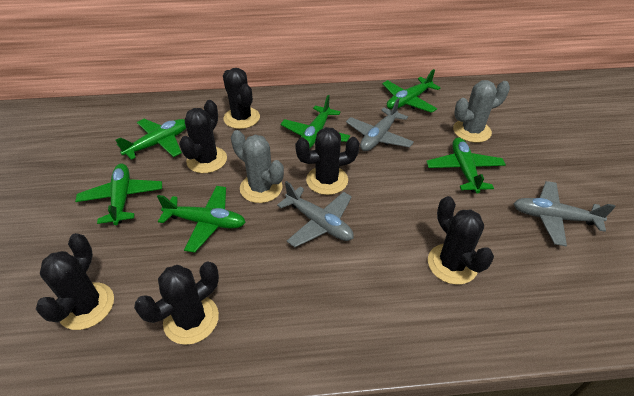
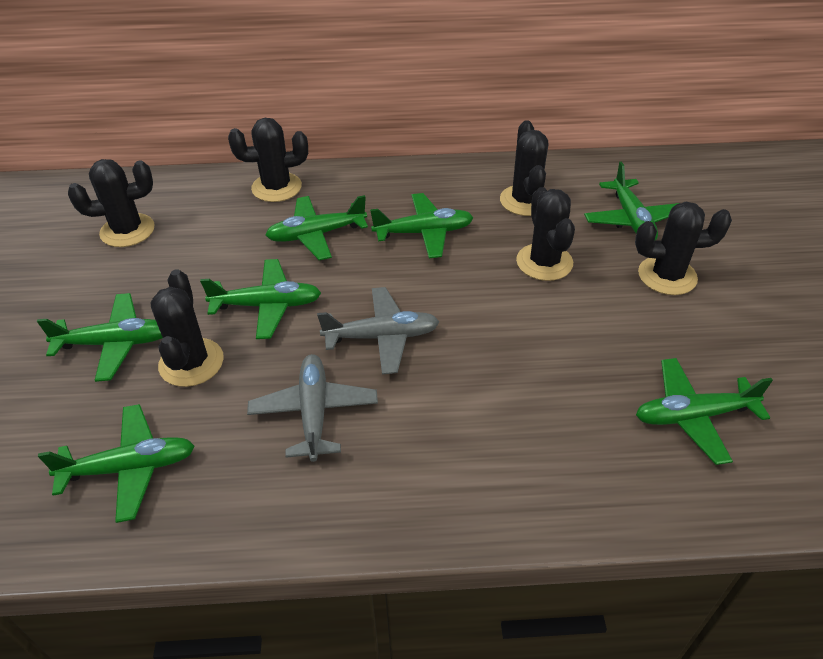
green plane: 6 -> 7
grey cactus: 2 -> 0
grey plane: 3 -> 2

